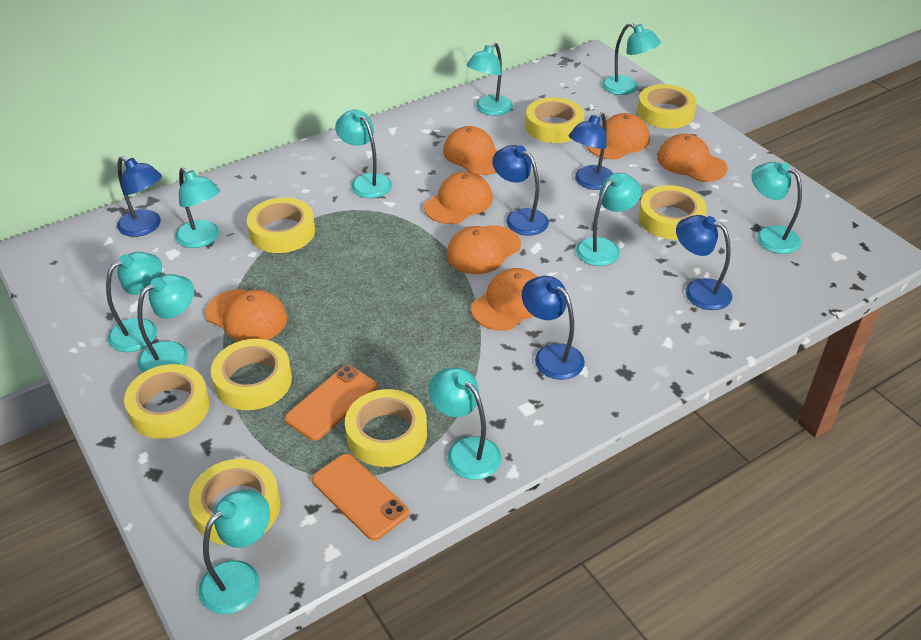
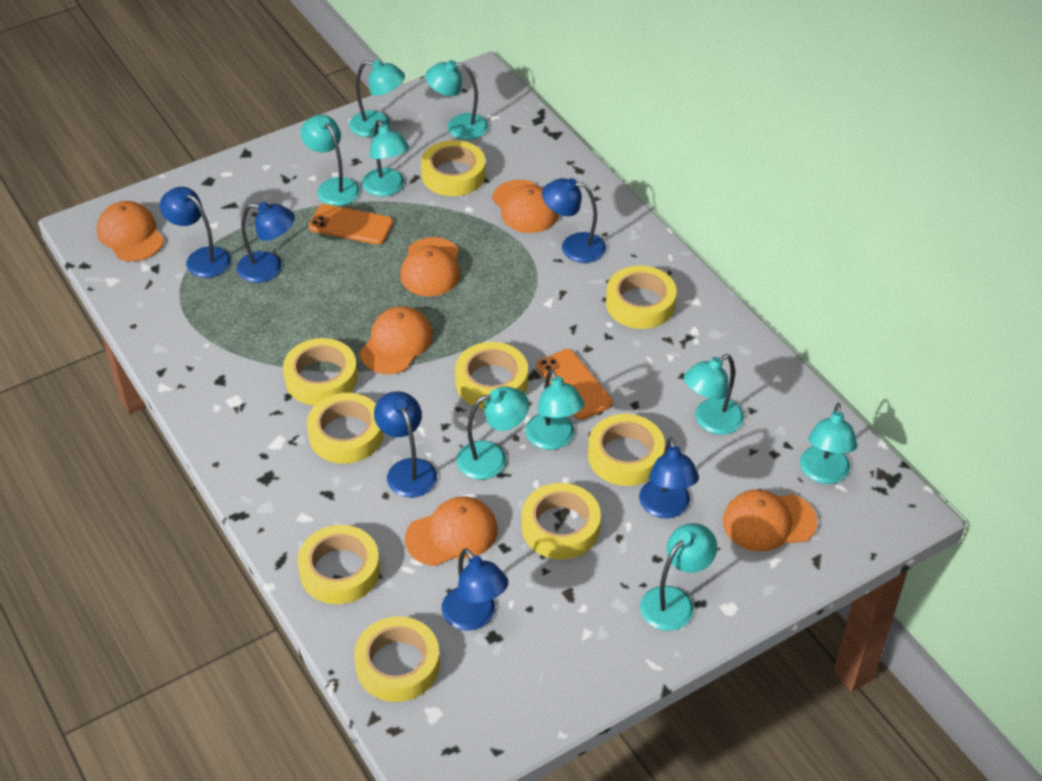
blue lamp: 5 -> 6
orange cap: 7 -> 6
turquoise lamp: 10 -> 9
yellow tape: 8 -> 9

